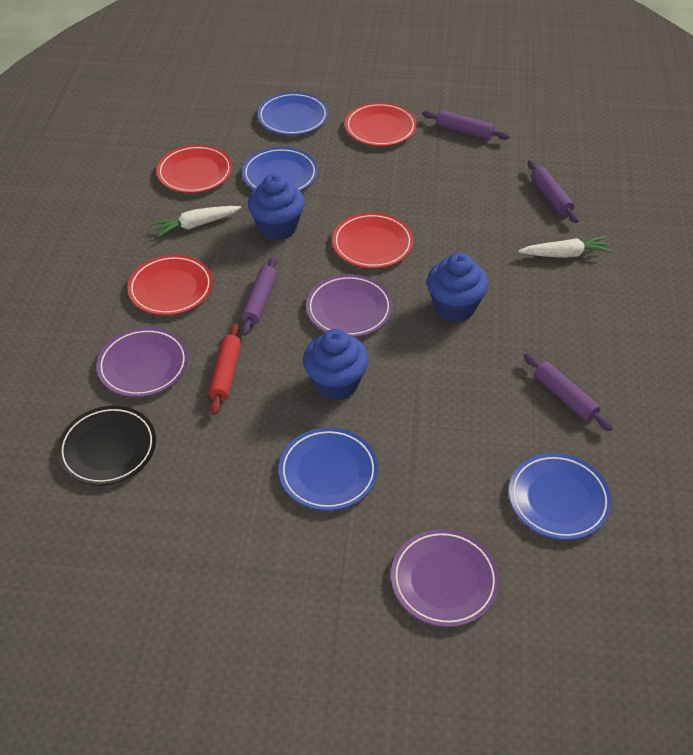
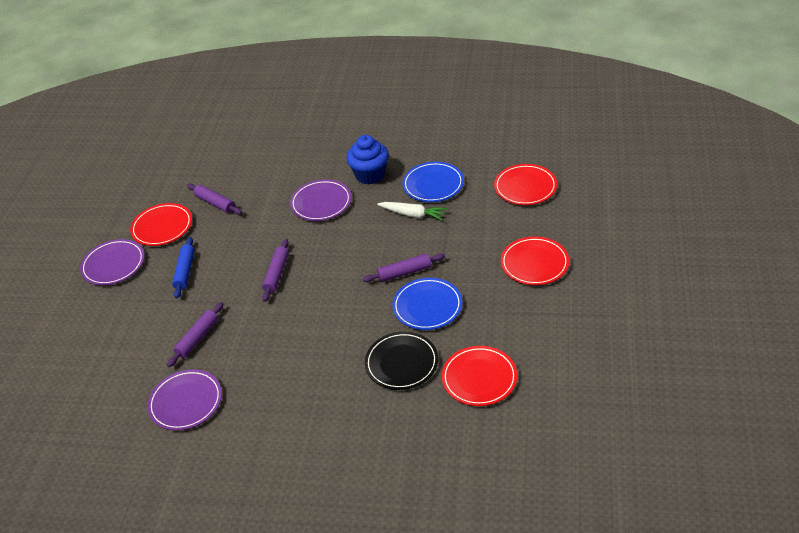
blue cupcake: 3 -> 1
blue plate: 4 -> 2
blue rolling pin: 0 -> 1
red rolling pin: 1 -> 0
white carrot: 2 -> 1

